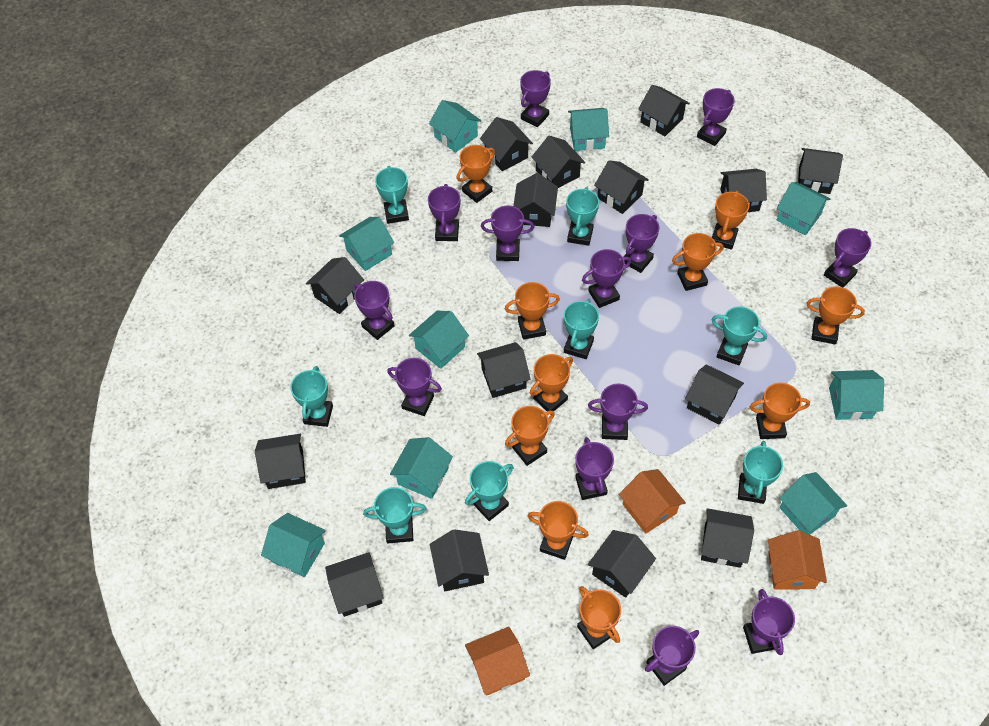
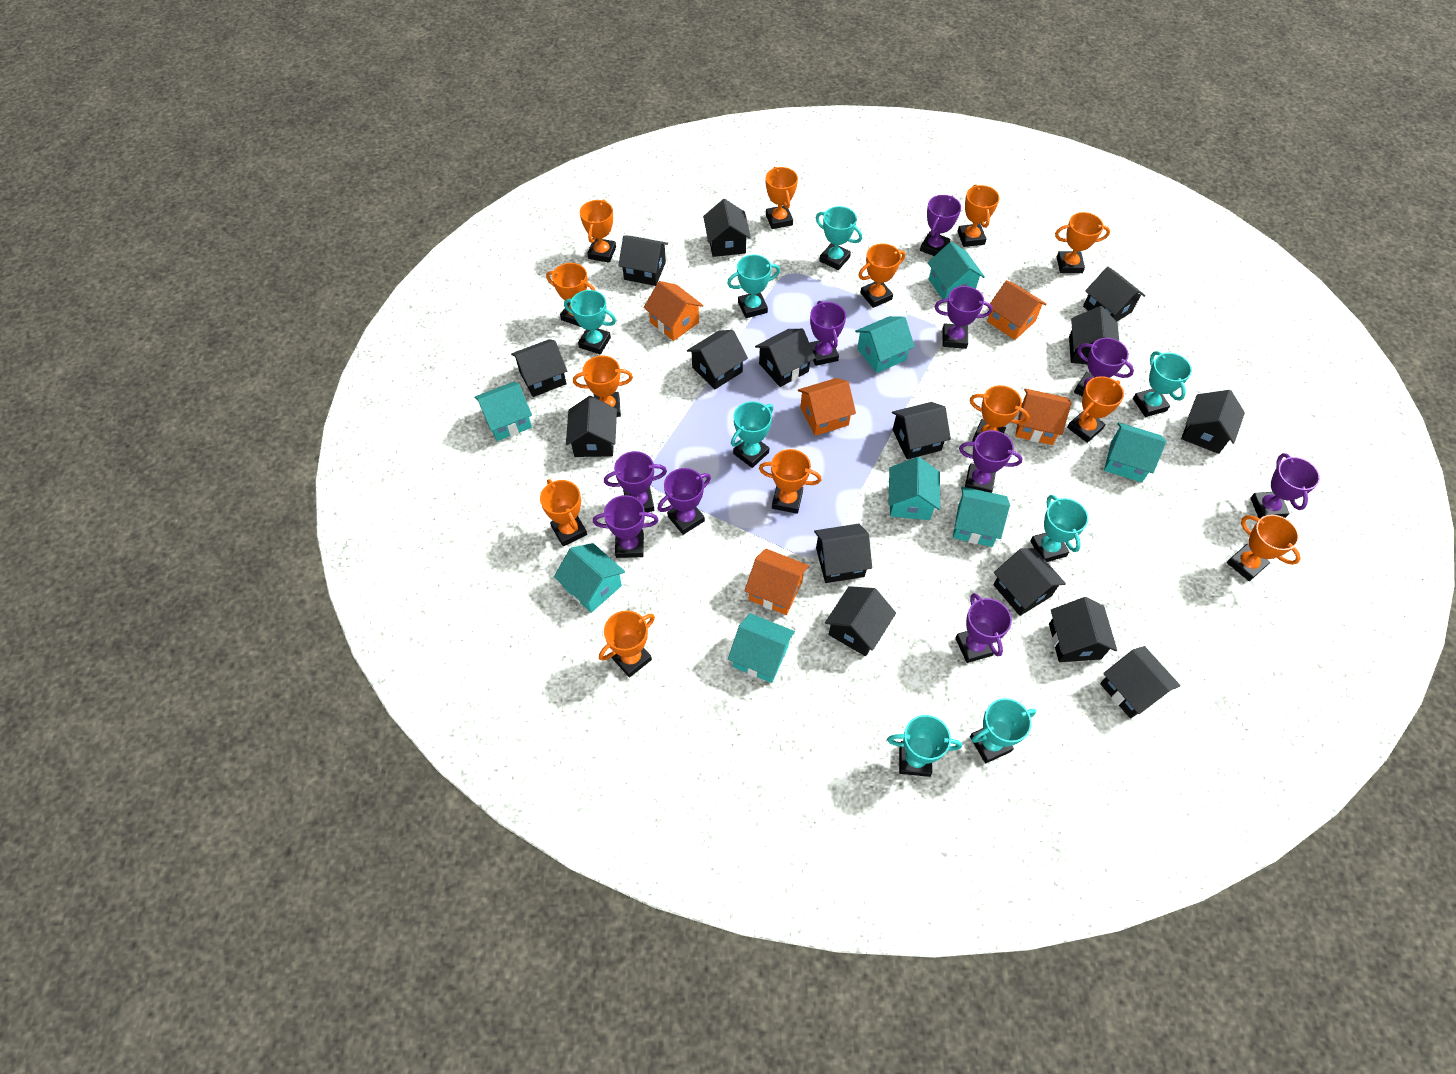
orange house: 3 -> 5
orange trophy: 10 -> 13
purple trophy: 13 -> 10
turquoise house: 9 -> 8

